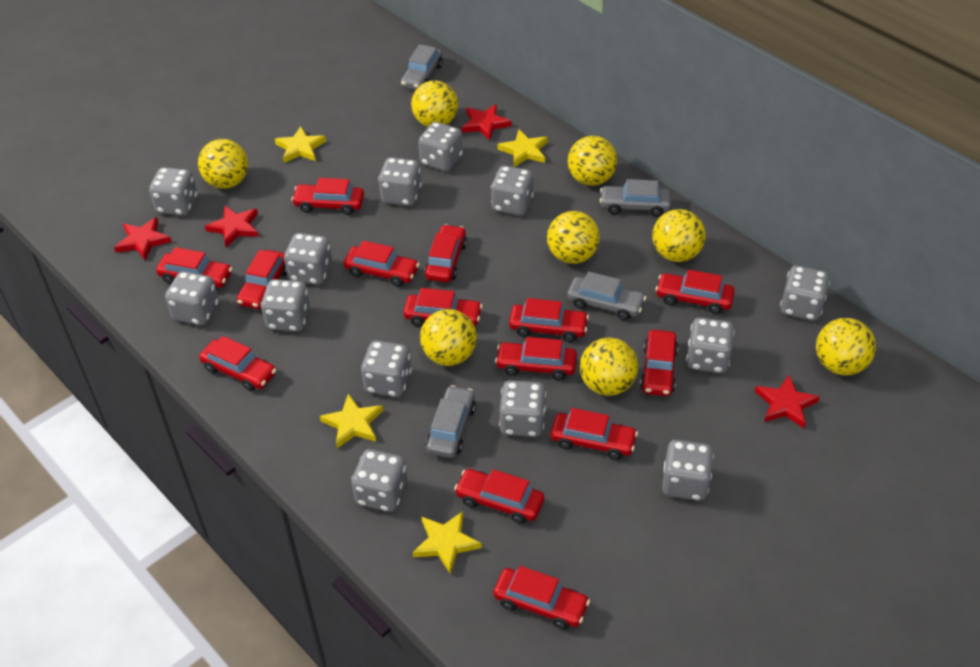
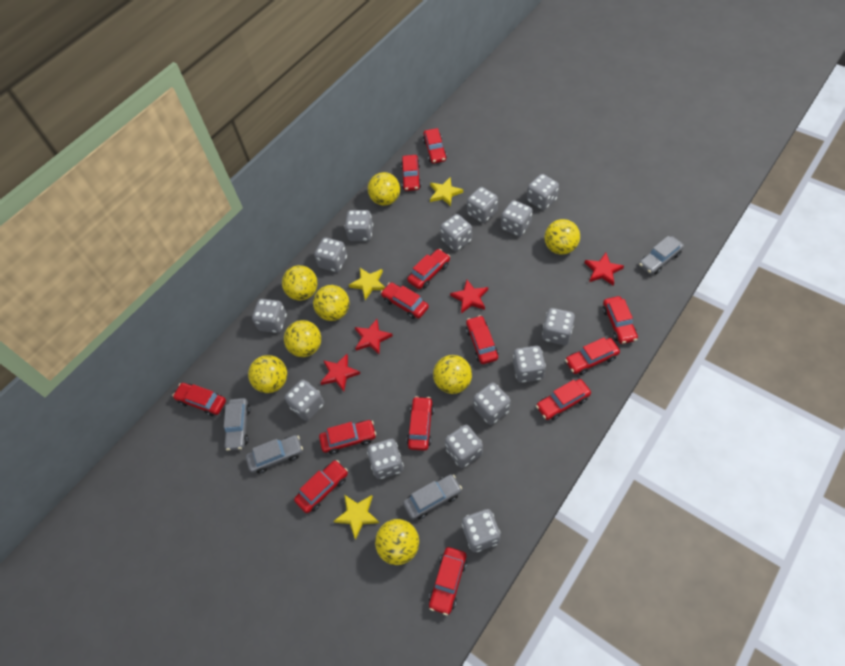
grey dice: 13 -> 14
red car: 14 -> 13
yellow star: 4 -> 3

